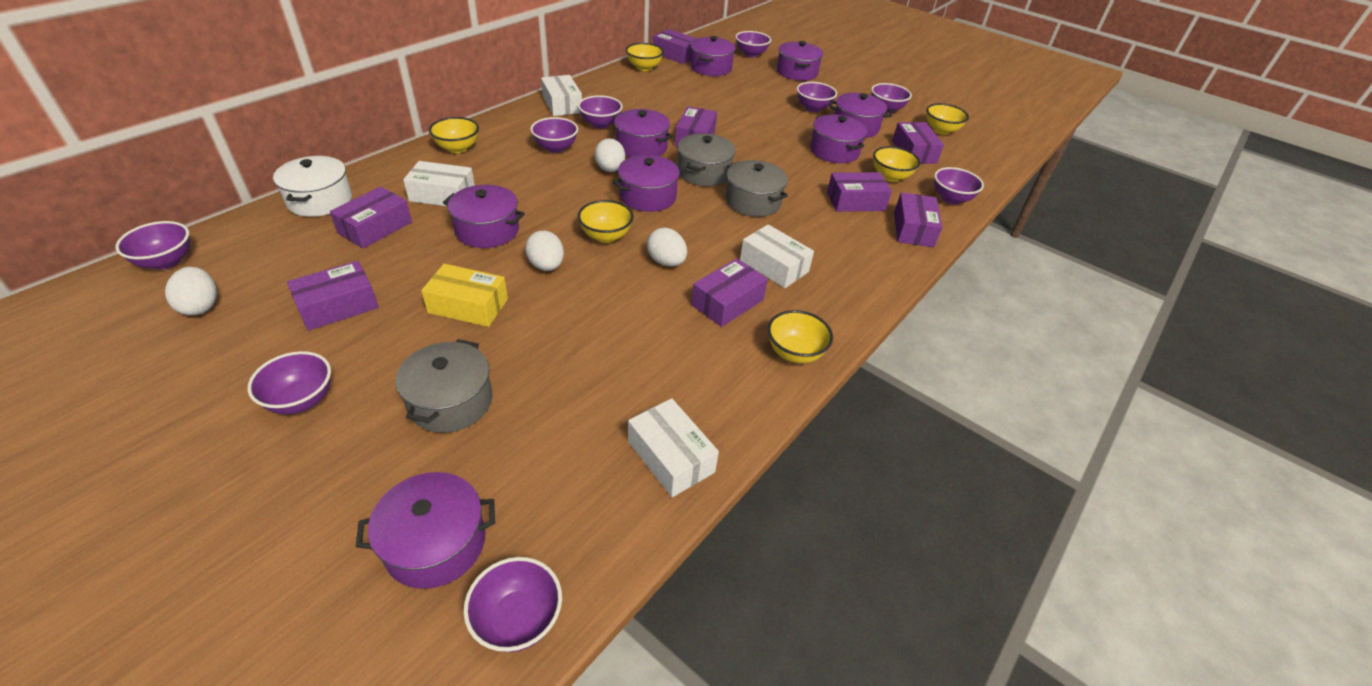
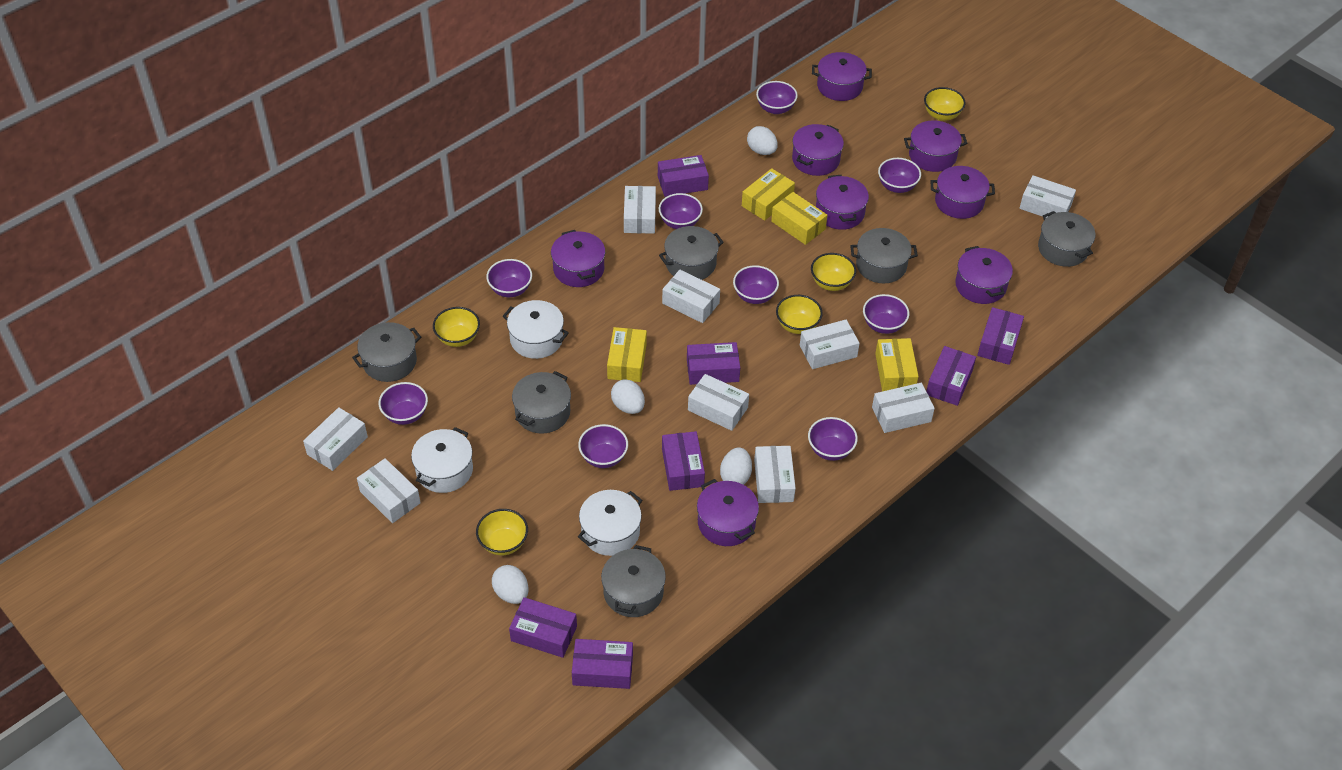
grey pot: 3 -> 6
purple box: 8 -> 7
white box: 4 -> 9
white pot: 1 -> 3
yellow bowl: 6 -> 5
yellow box: 1 -> 4

